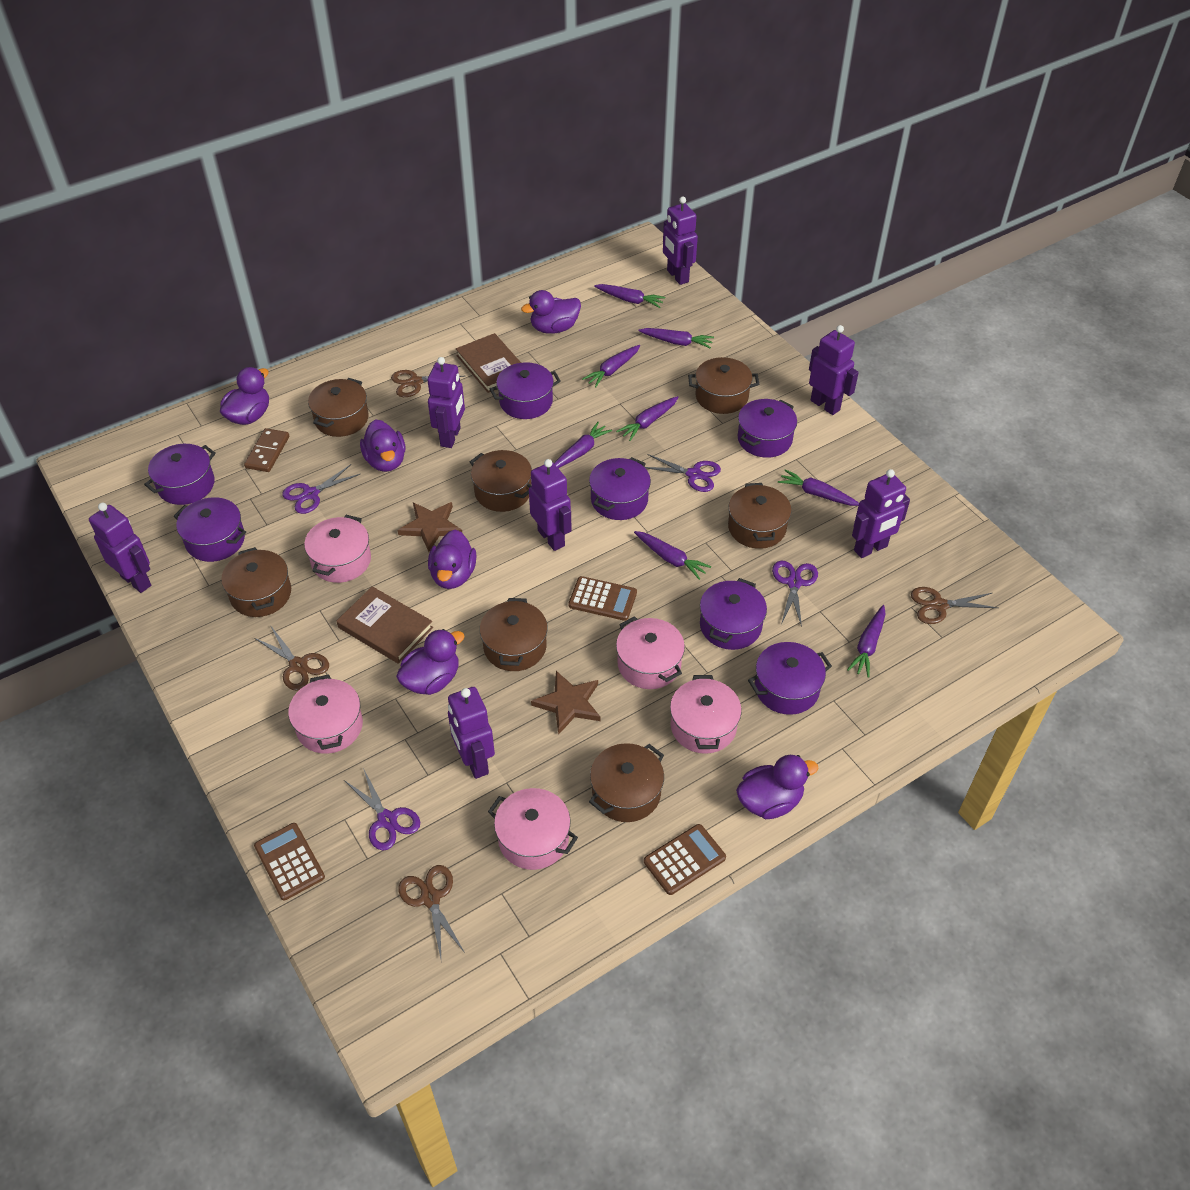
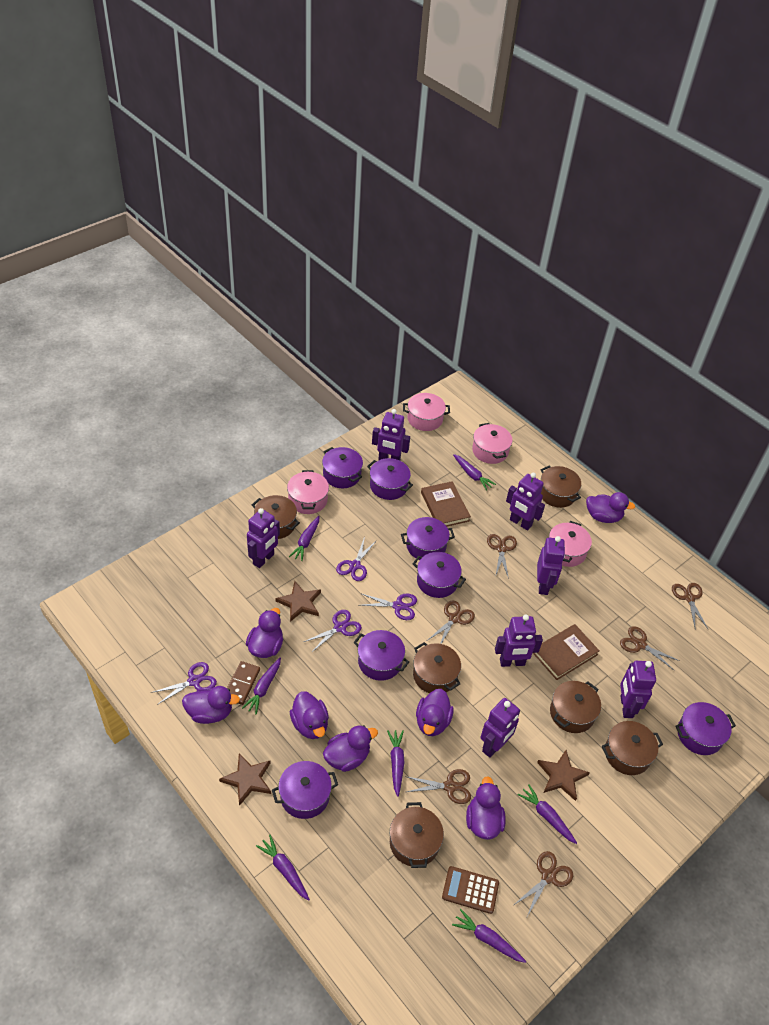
brown calculator: 3 -> 1
brown pot: 7 -> 6
brown scissors: 4 -> 6
brown star: 2 -> 3
pink pot: 5 -> 4
purple carrot: 8 -> 7
purple duck: 6 -> 7

